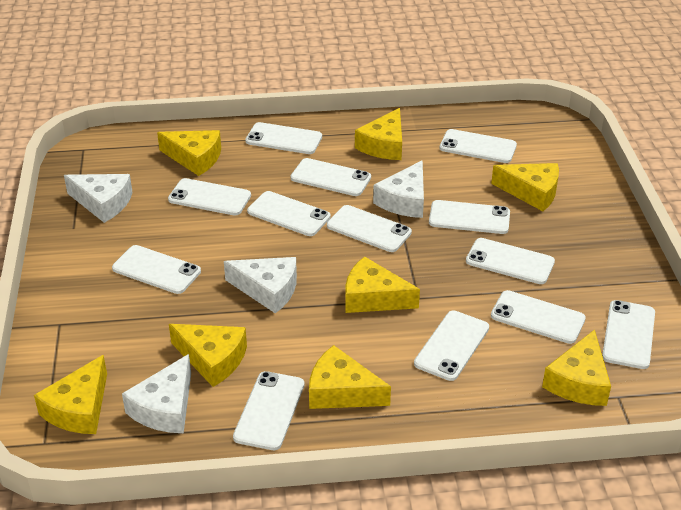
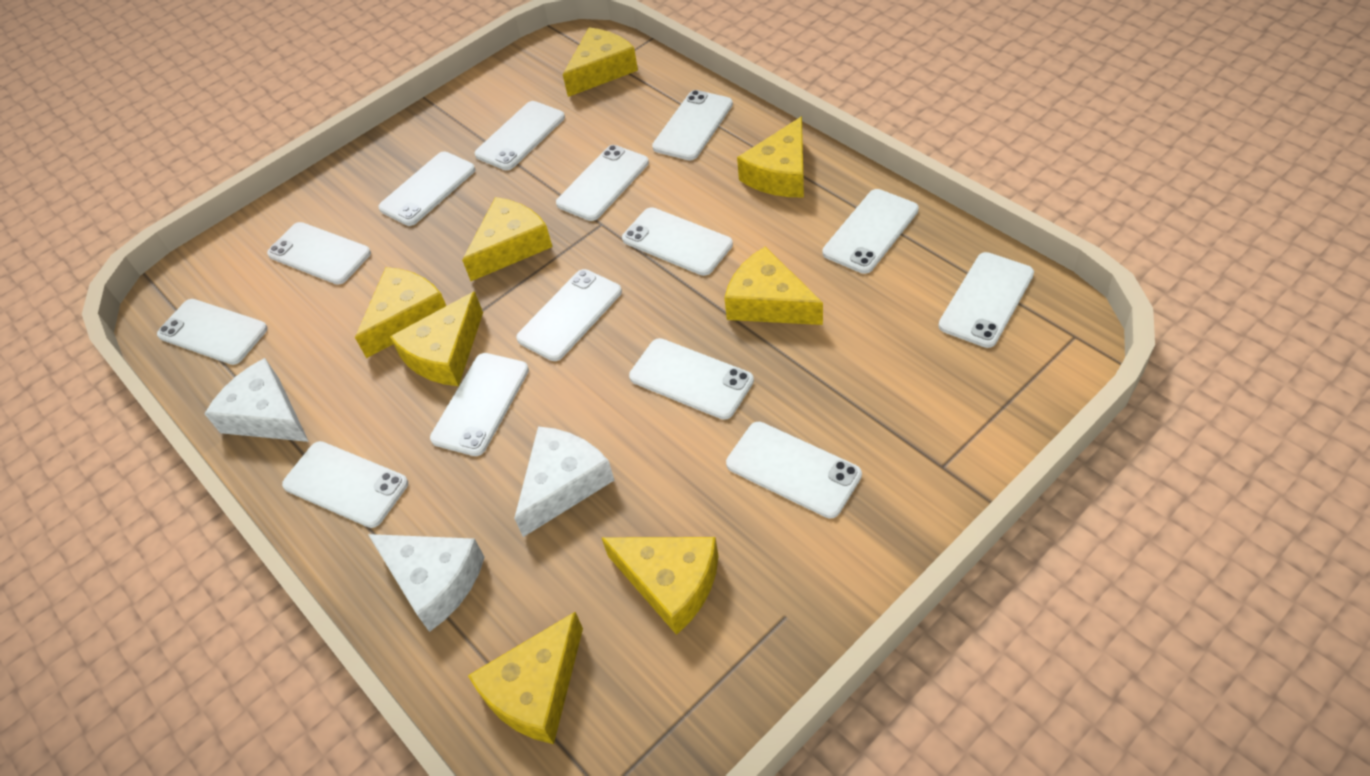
white cheese: 4 -> 3
white phone: 13 -> 14

